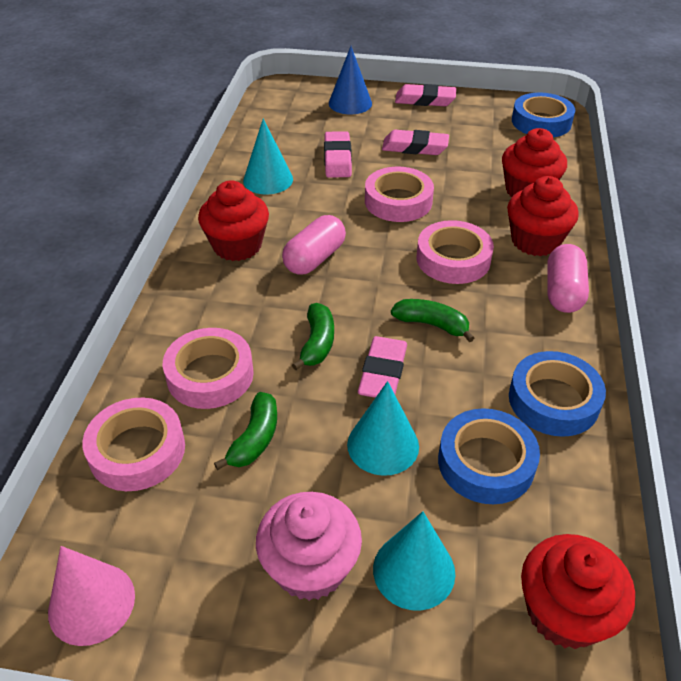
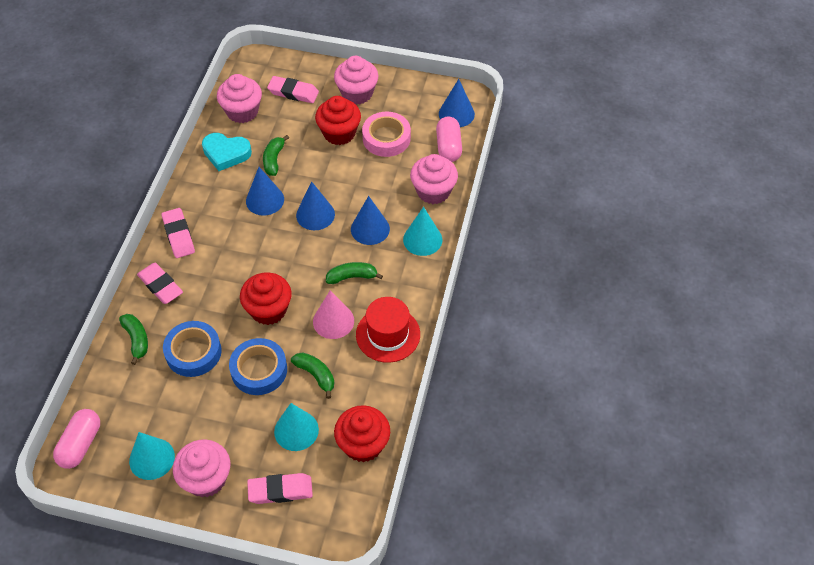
blue cone: 1 -> 4
blue tape: 3 -> 2
green banana: 3 -> 4
pink cupcake: 1 -> 4
pink tape: 4 -> 1
red cupcake: 4 -> 3
red hat: 0 -> 1
turquoise heart: 0 -> 1

